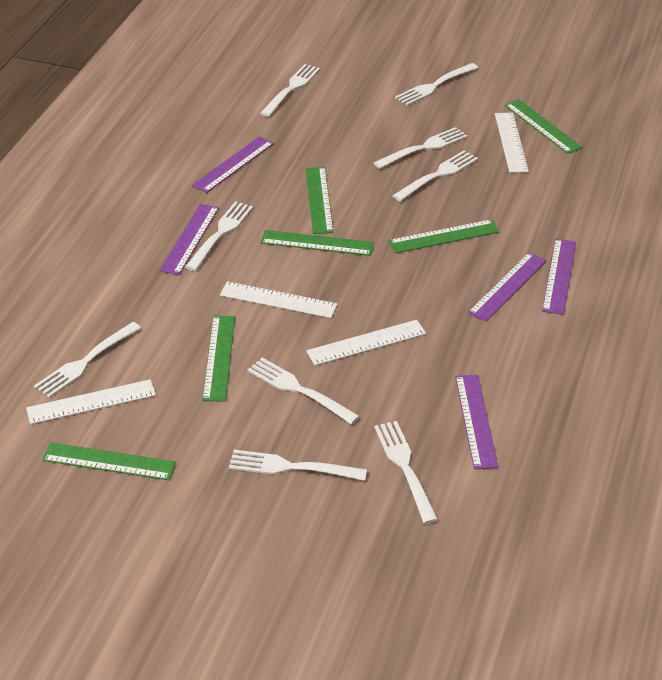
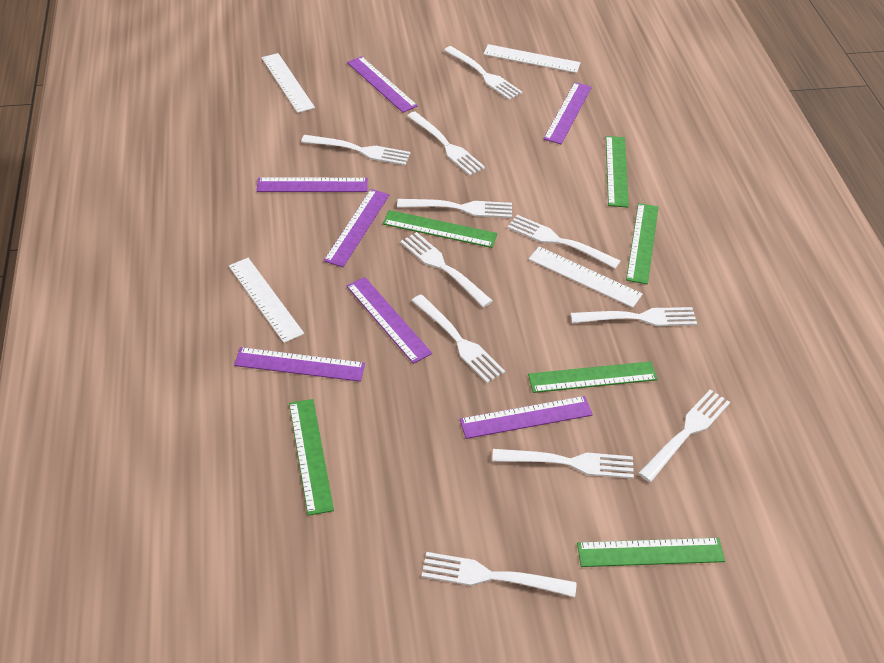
purple ruler: 5 -> 7
white fork: 9 -> 11

